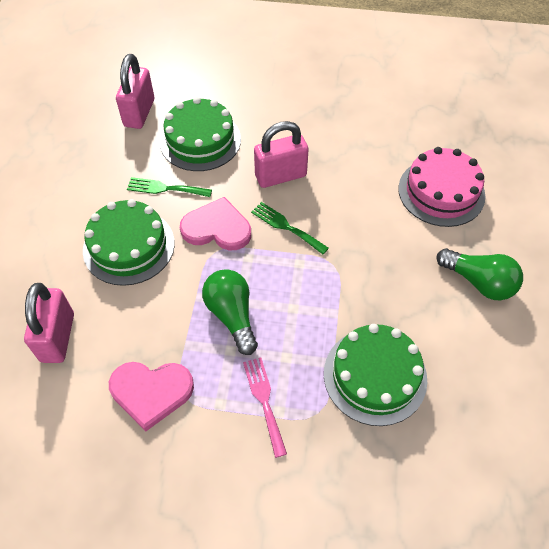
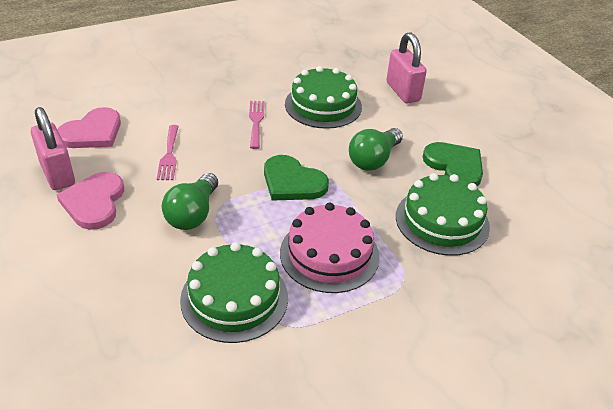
green fork: 2 -> 0
green heart: 0 -> 2
pink fork: 1 -> 2
pink padlock: 3 -> 2

